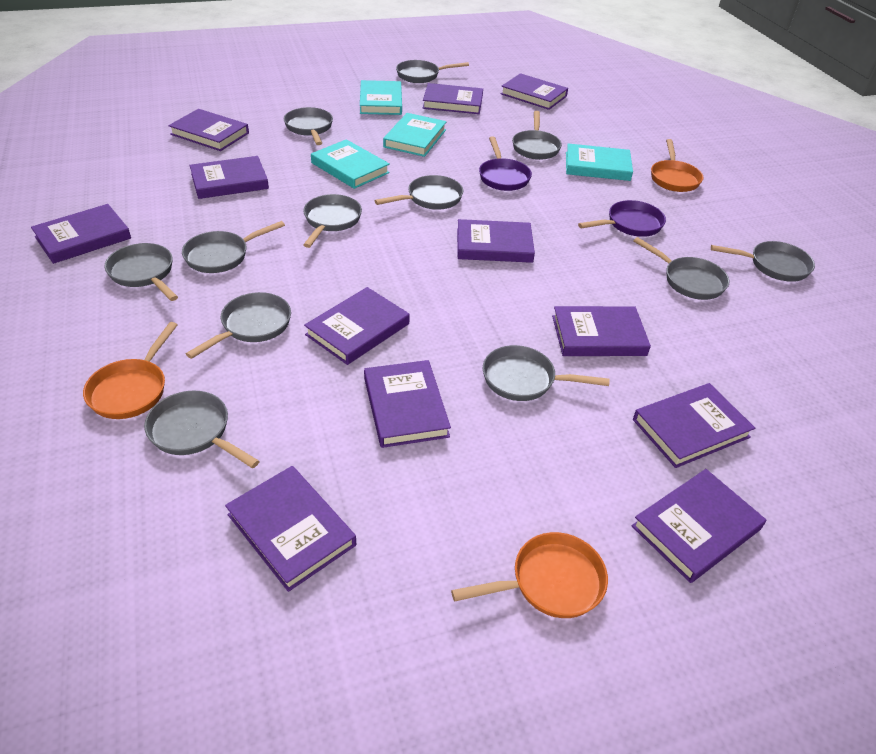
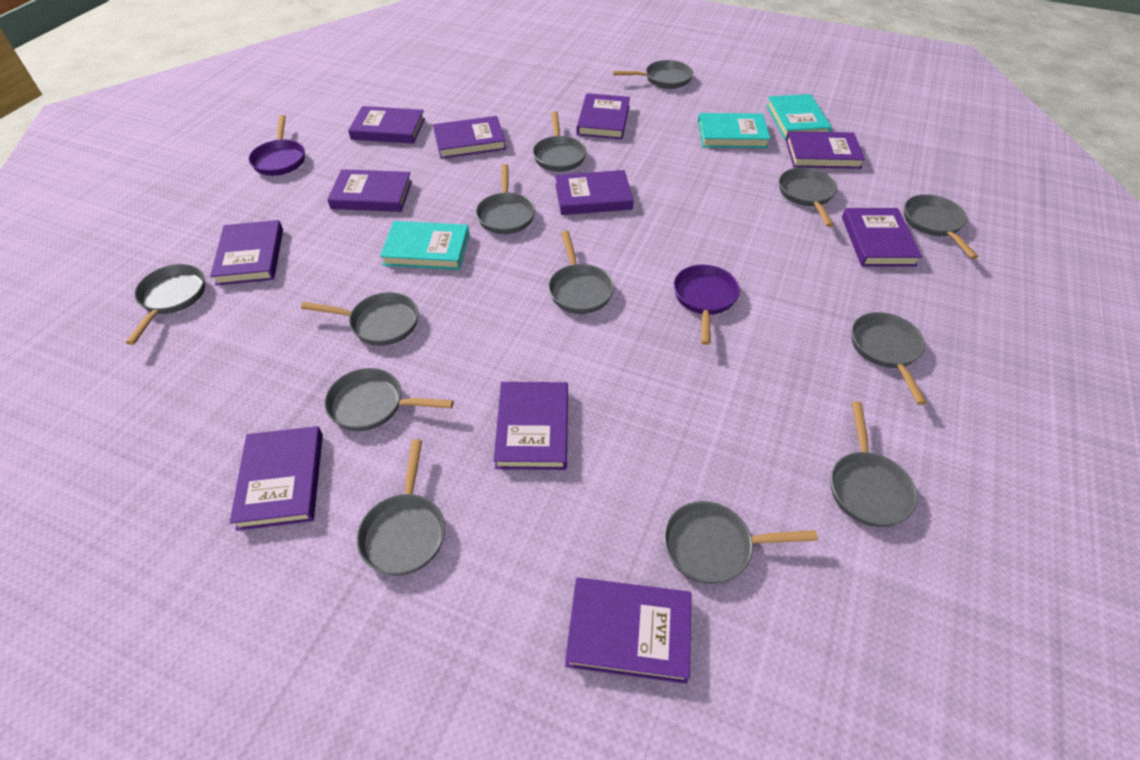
grey pan: 12 -> 13
orange pan: 3 -> 0
purple book: 12 -> 11
turquoise book: 4 -> 3

